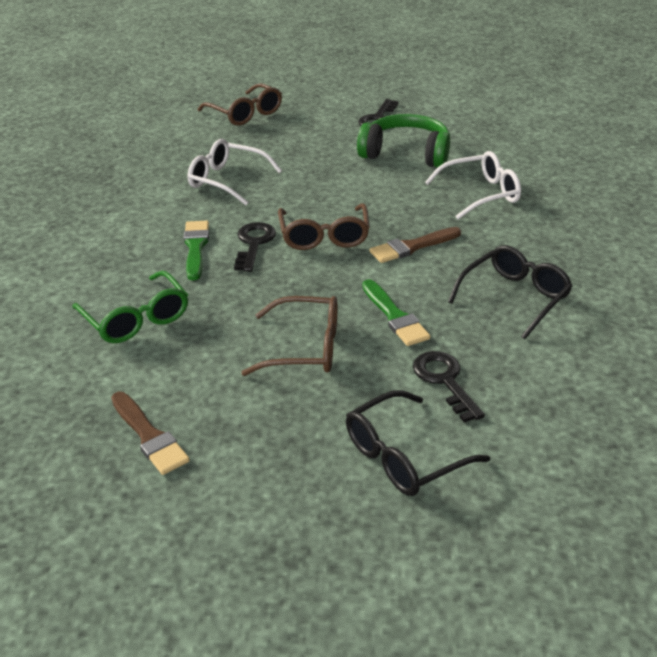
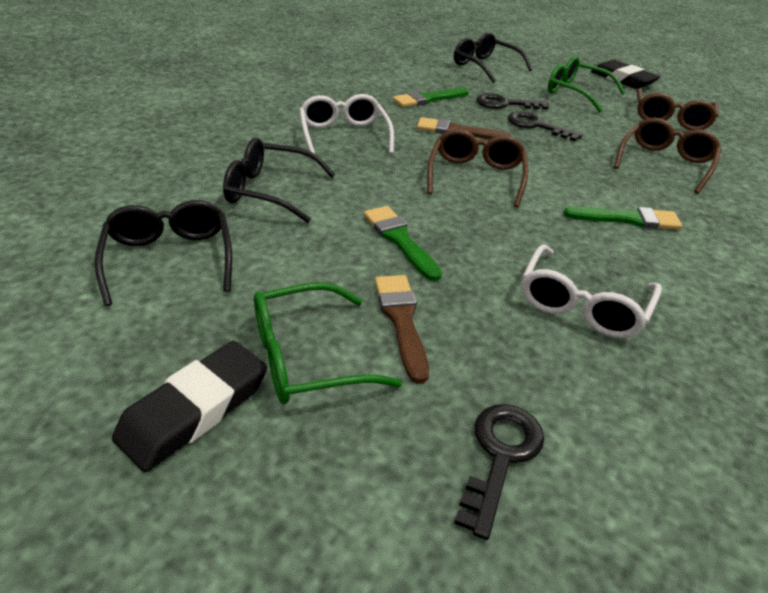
black eraser: 0 -> 2
black glasses: 2 -> 3
green brush: 2 -> 3
green glasses: 1 -> 2
green headphones: 1 -> 0

